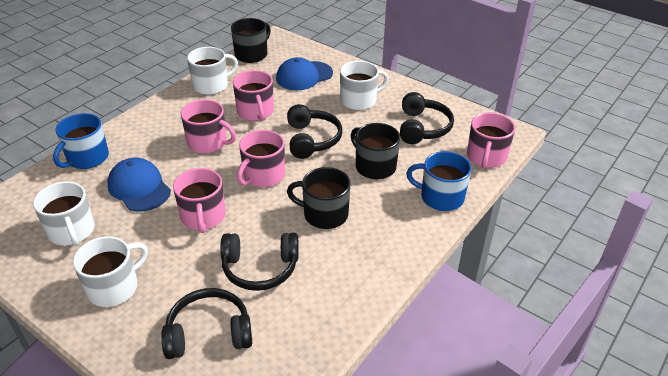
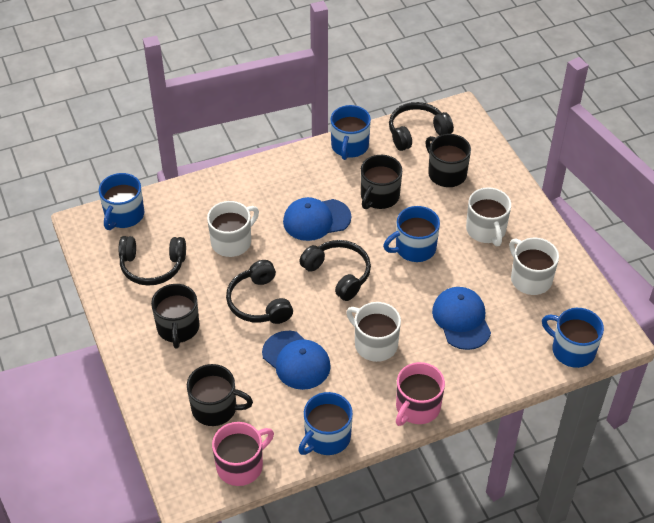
black mug: 3 -> 4
blue cap: 2 -> 3
blue mug: 2 -> 5
pink mug: 5 -> 2

